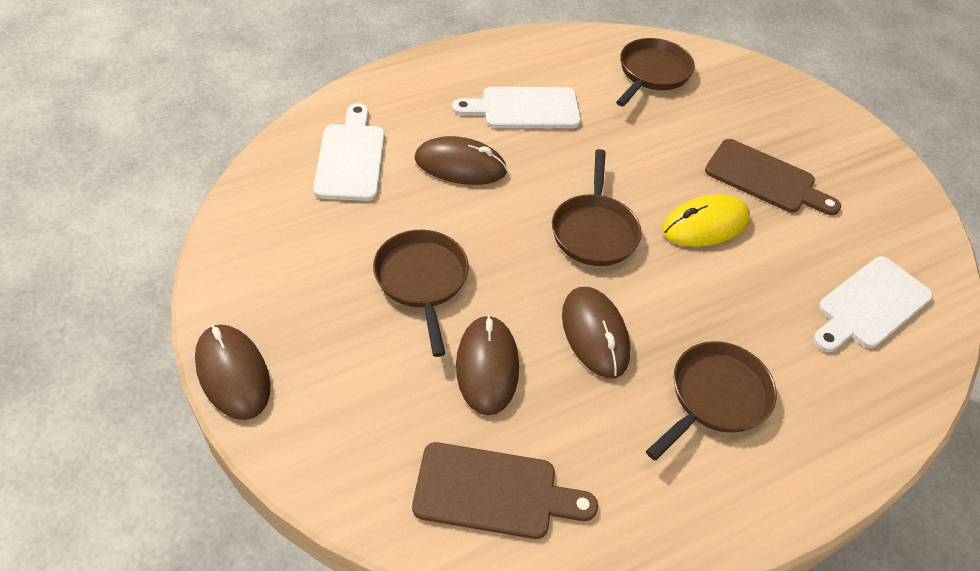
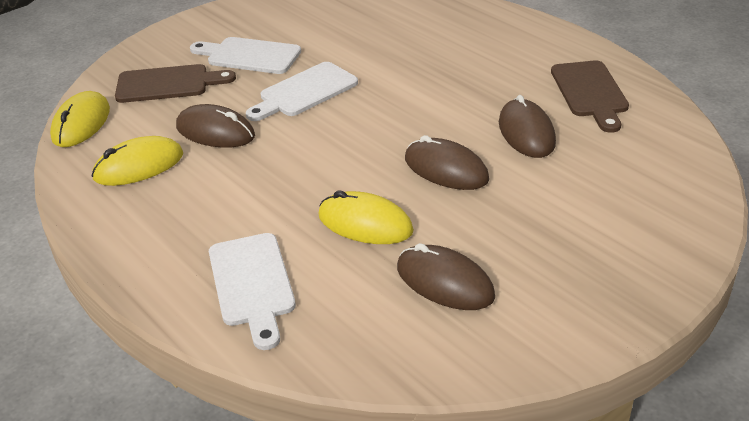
brown pan: 4 -> 0
yellow mouse: 1 -> 3

